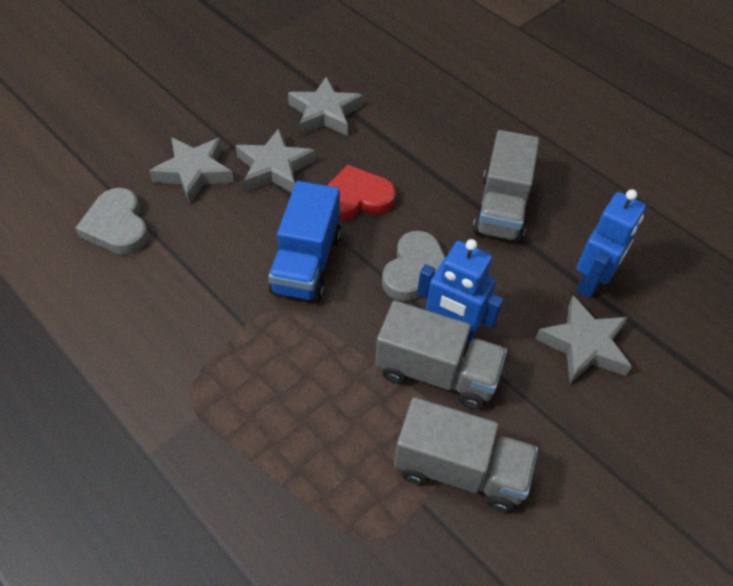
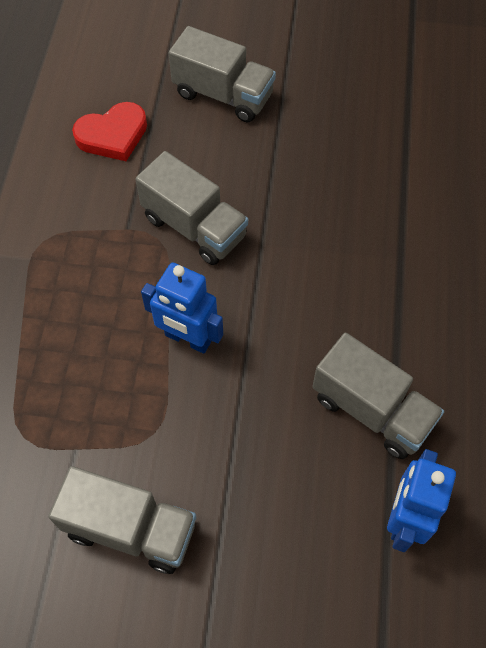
blue truck: 1 -> 0
grey heart: 2 -> 0
grey star: 4 -> 0
grey truck: 3 -> 4

